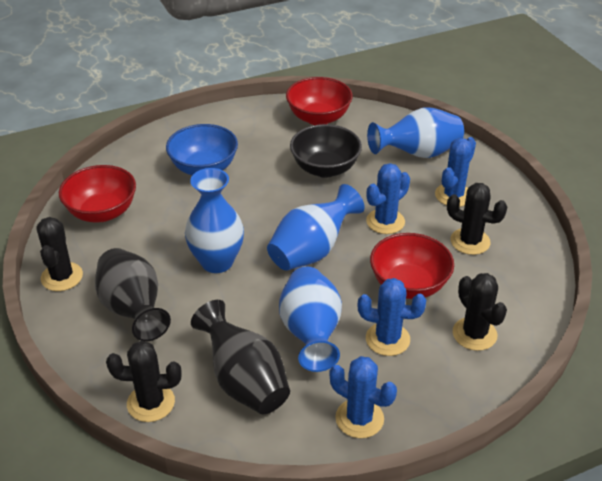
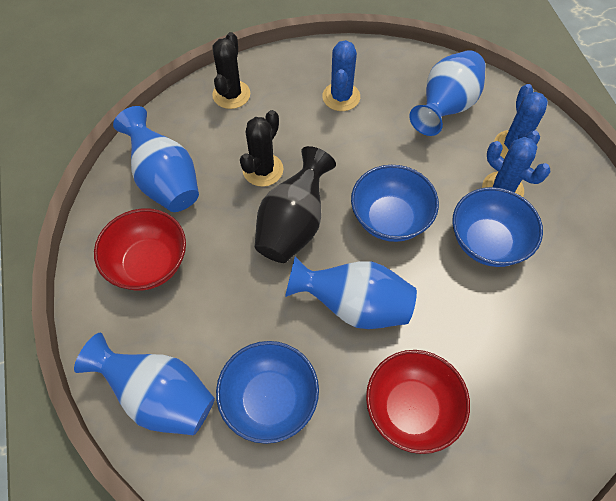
black bowl: 1 -> 0
black cactus: 4 -> 2
black vase: 2 -> 1
blue bowl: 1 -> 3
blue cactus: 4 -> 3
red bowl: 3 -> 2

